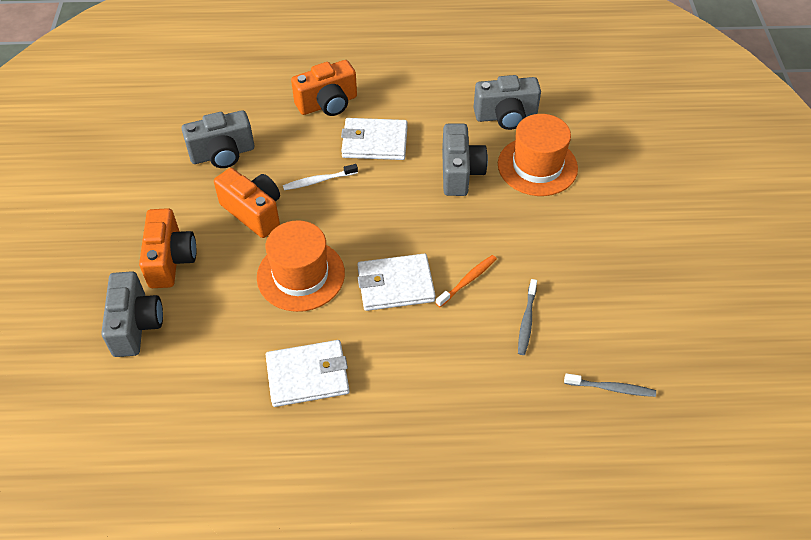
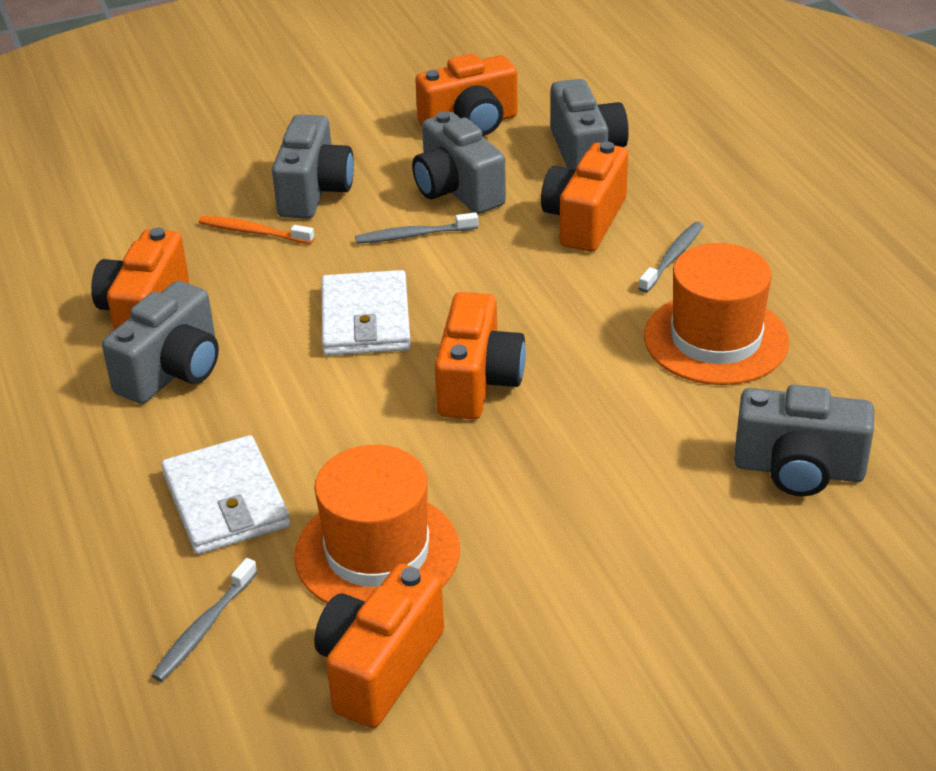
grey camera: 4 -> 5
grey toothbrush: 2 -> 3
orange camera: 3 -> 5
white toothbrush: 1 -> 0
white wallet: 3 -> 2

